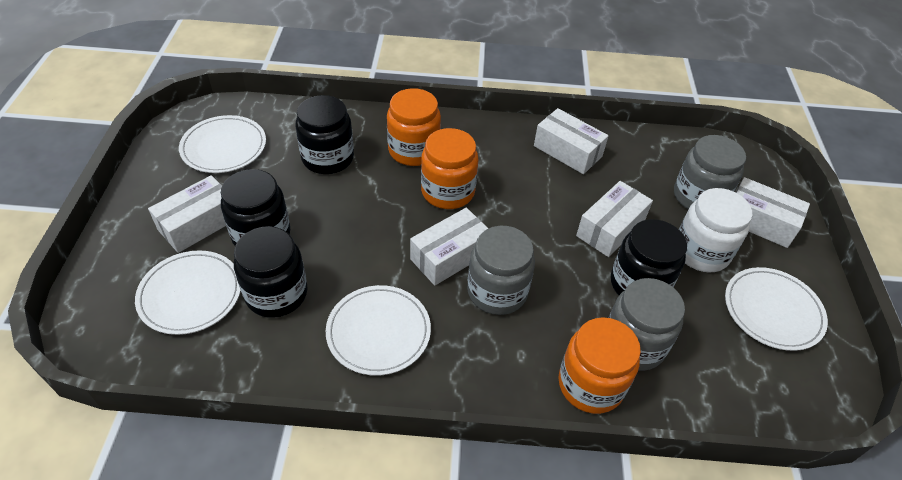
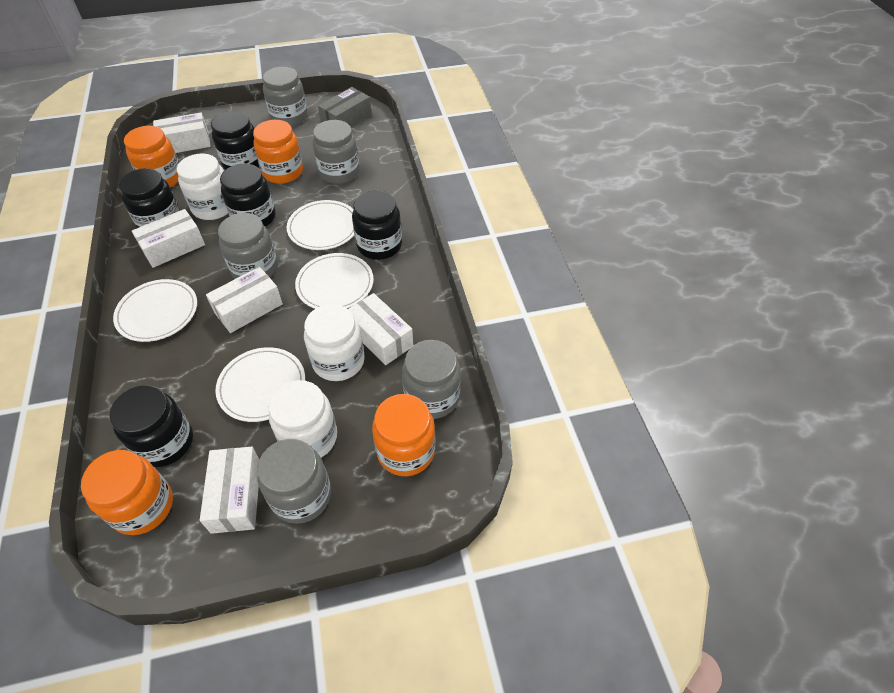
black jar: 4 -> 5
grey box: 0 -> 1
grey jar: 3 -> 5
orange jar: 3 -> 4
white jar: 1 -> 3

